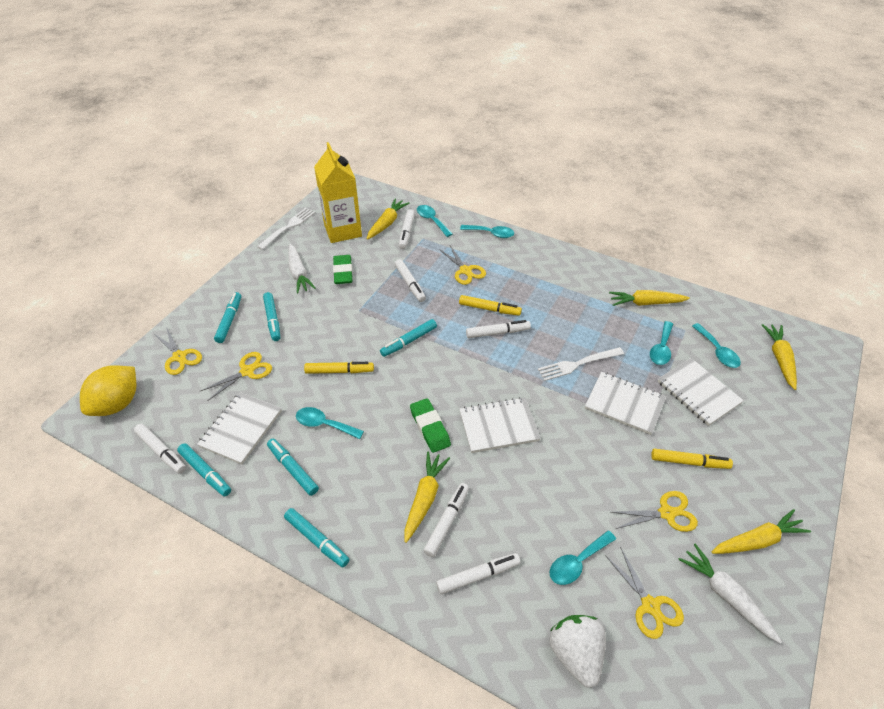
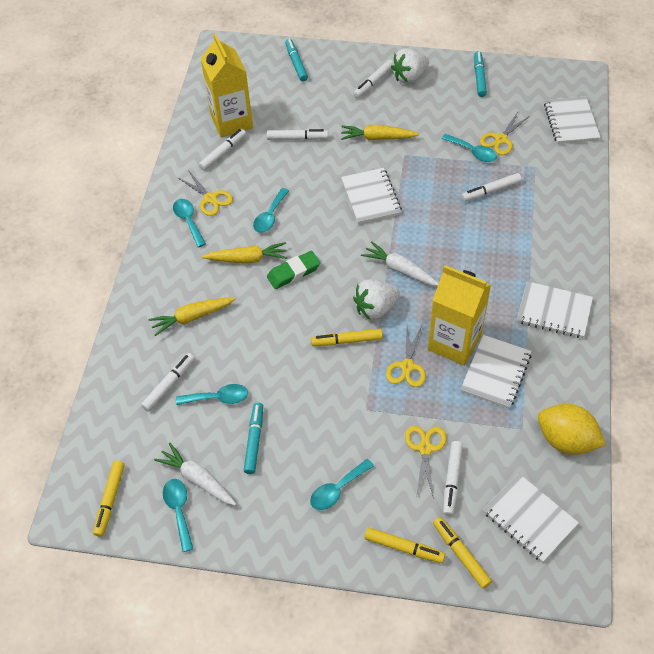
green eraser: 2 -> 1
turquoise marker: 6 -> 3
white fork: 2 -> 0
white notebook: 4 -> 5
white strawberry: 1 -> 2
yellow carrot: 5 -> 3
yellow carton: 1 -> 2
yellow marker: 3 -> 4
yellow scissors: 5 -> 4

